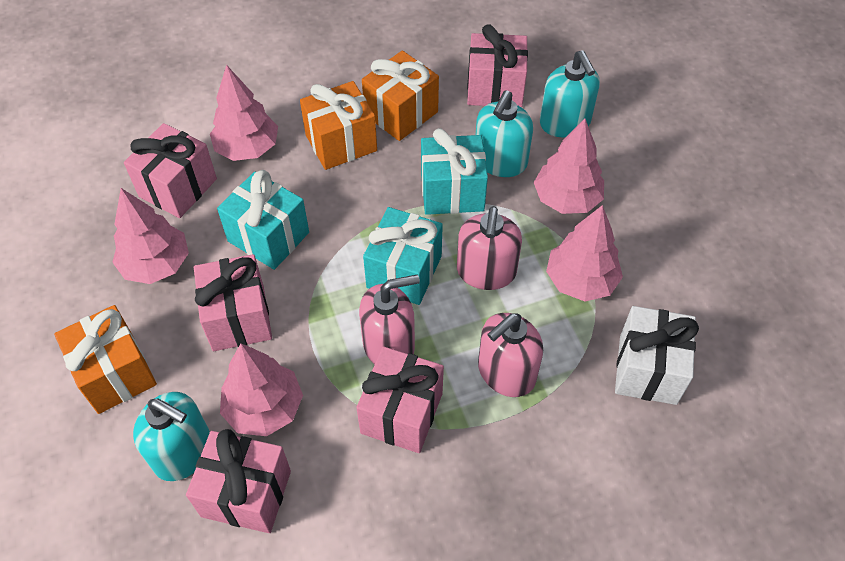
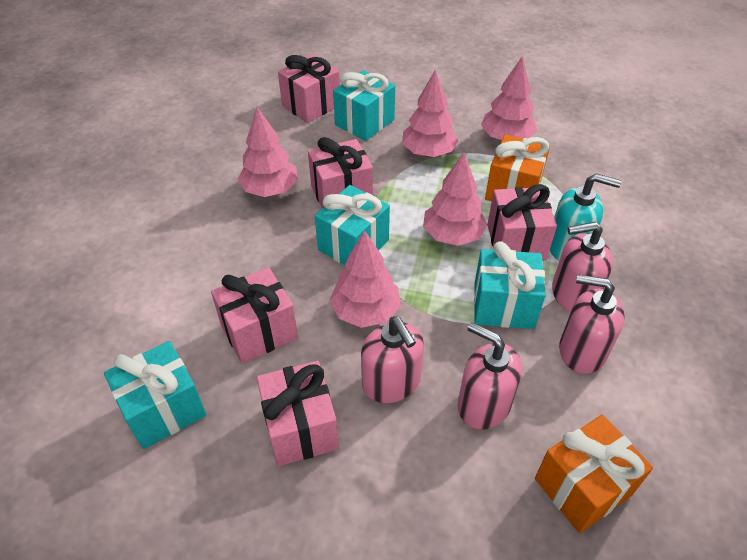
orange gift: 3 -> 2
pink soap dispenser: 3 -> 4
turquoise gift: 3 -> 4
turquoise soap dispenser: 3 -> 1
white gift: 1 -> 0

